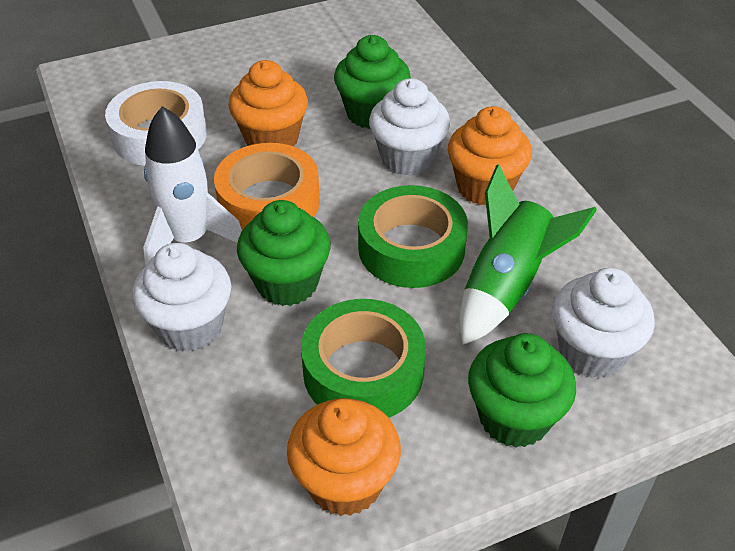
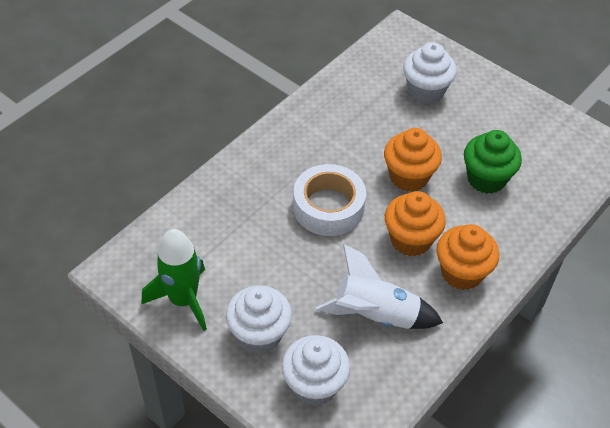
green cupcake: 3 -> 1
green tape: 2 -> 0
orange tape: 1 -> 0

